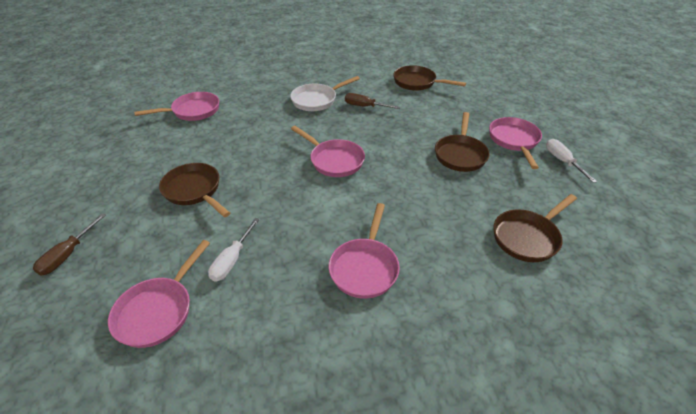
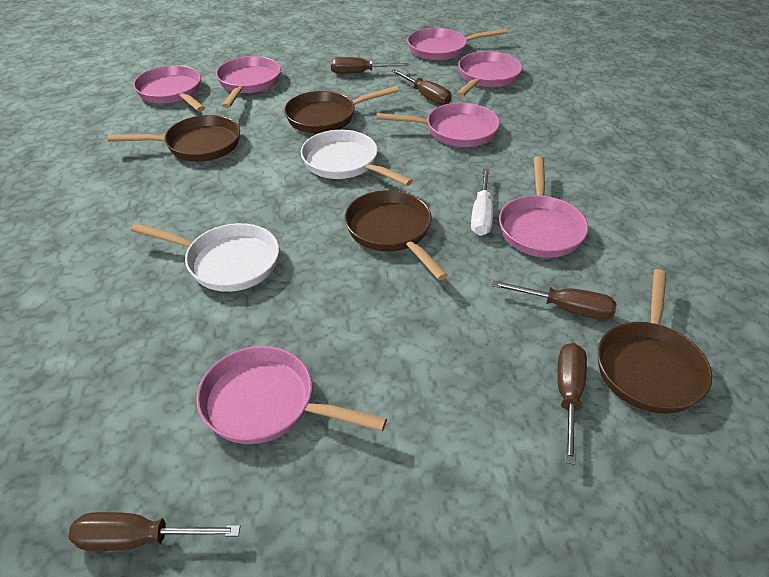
brown screwdriver: 2 -> 5
pink pan: 5 -> 7
white pan: 1 -> 2
white screwdriver: 2 -> 1

